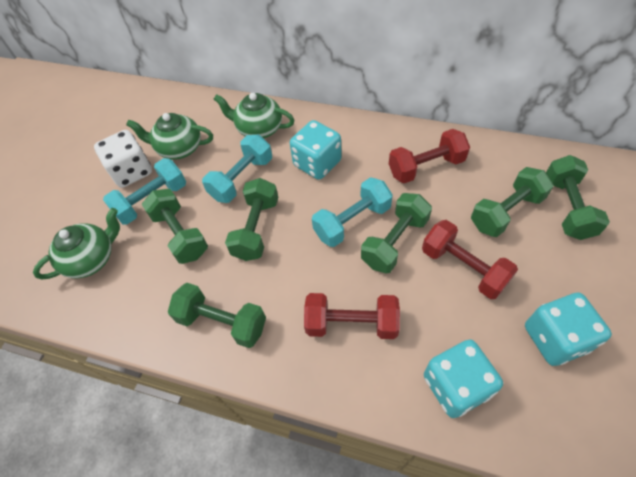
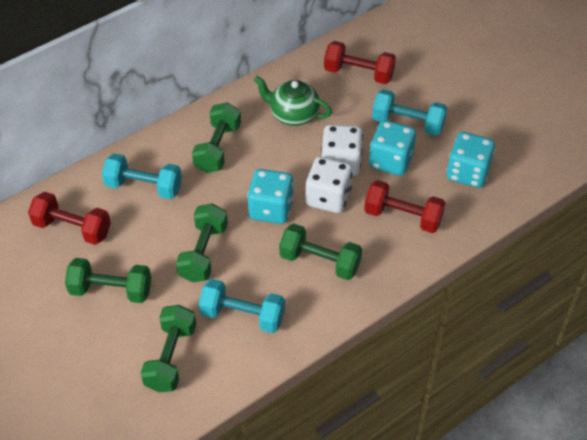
green dumbbell: 6 -> 5
green teapot: 3 -> 1
white dice: 1 -> 2

